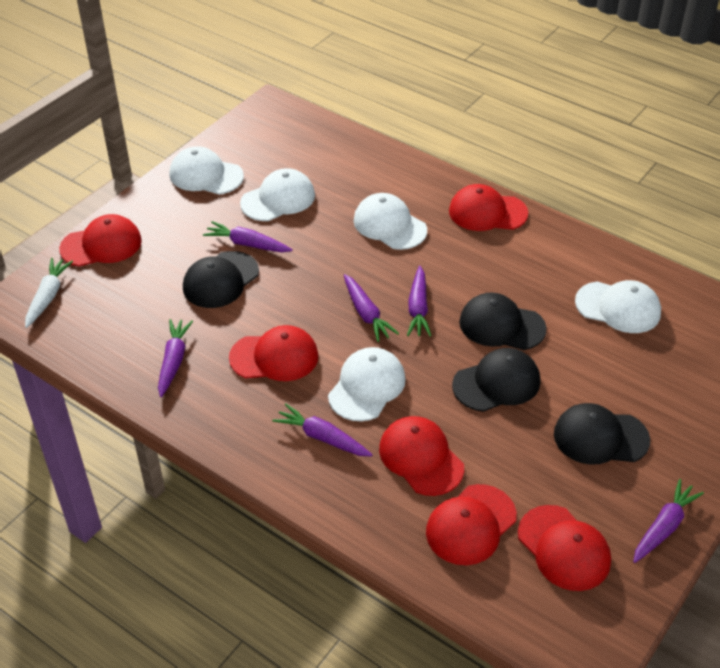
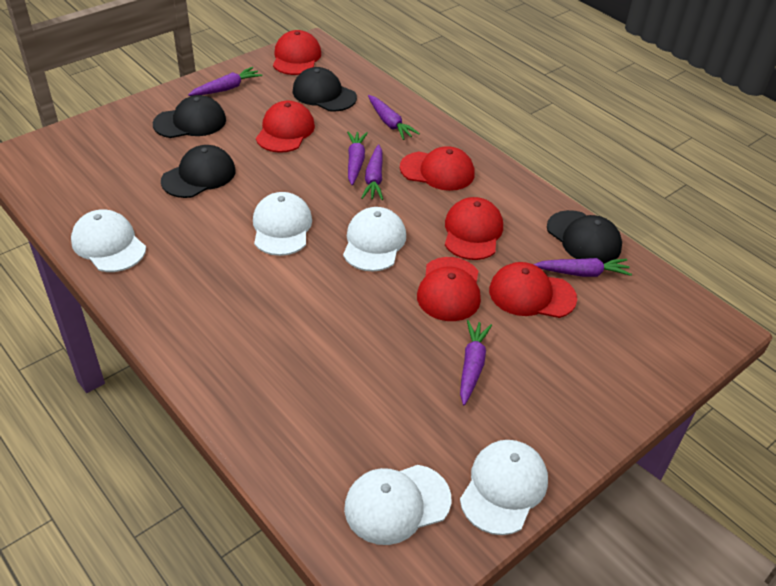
white carrot: 1 -> 0

